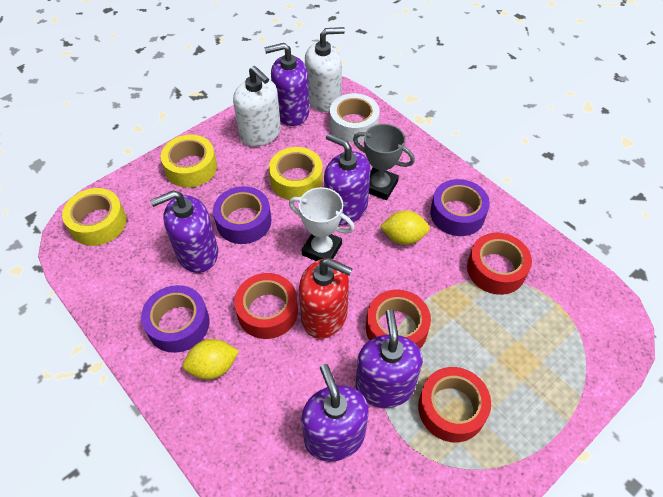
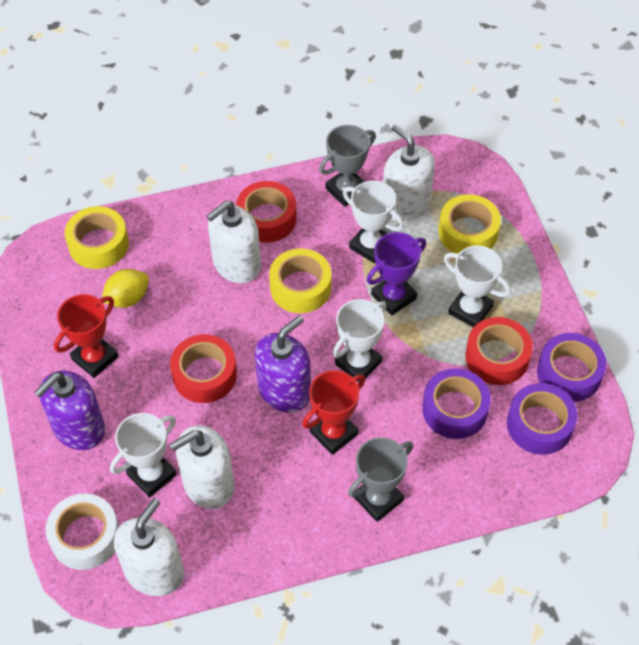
grey trophy: 1 -> 2
purple soap dispenser: 5 -> 2
purple trophy: 0 -> 1
red soap dispenser: 1 -> 0
red tape: 4 -> 3
red trophy: 0 -> 2
white soap dispenser: 2 -> 4
white trophy: 1 -> 4
yellow lemon: 2 -> 1

